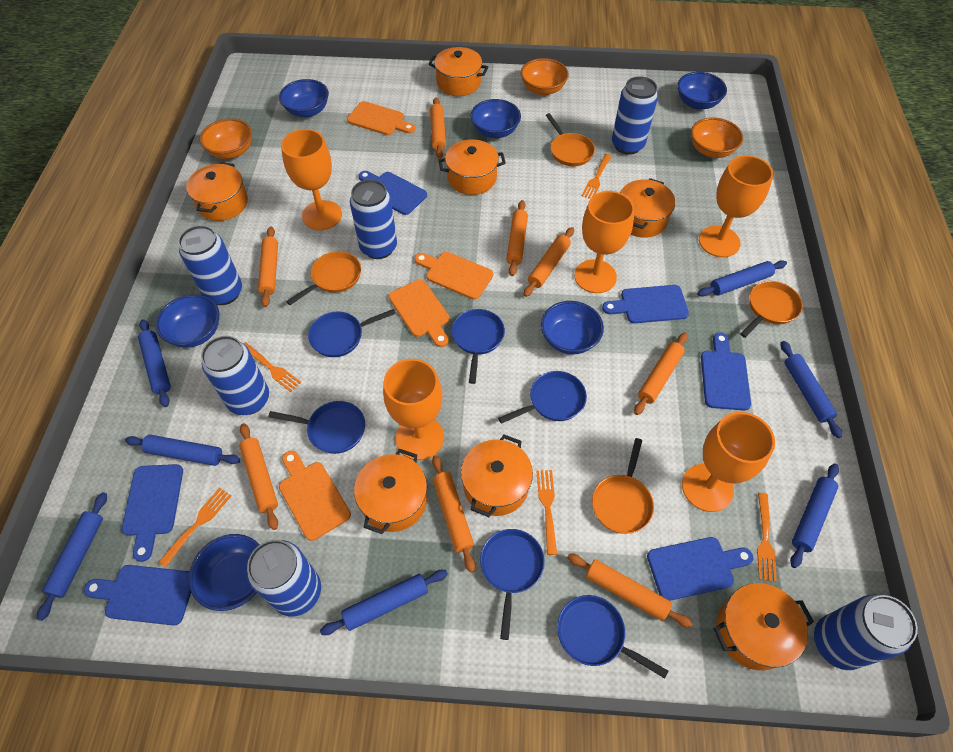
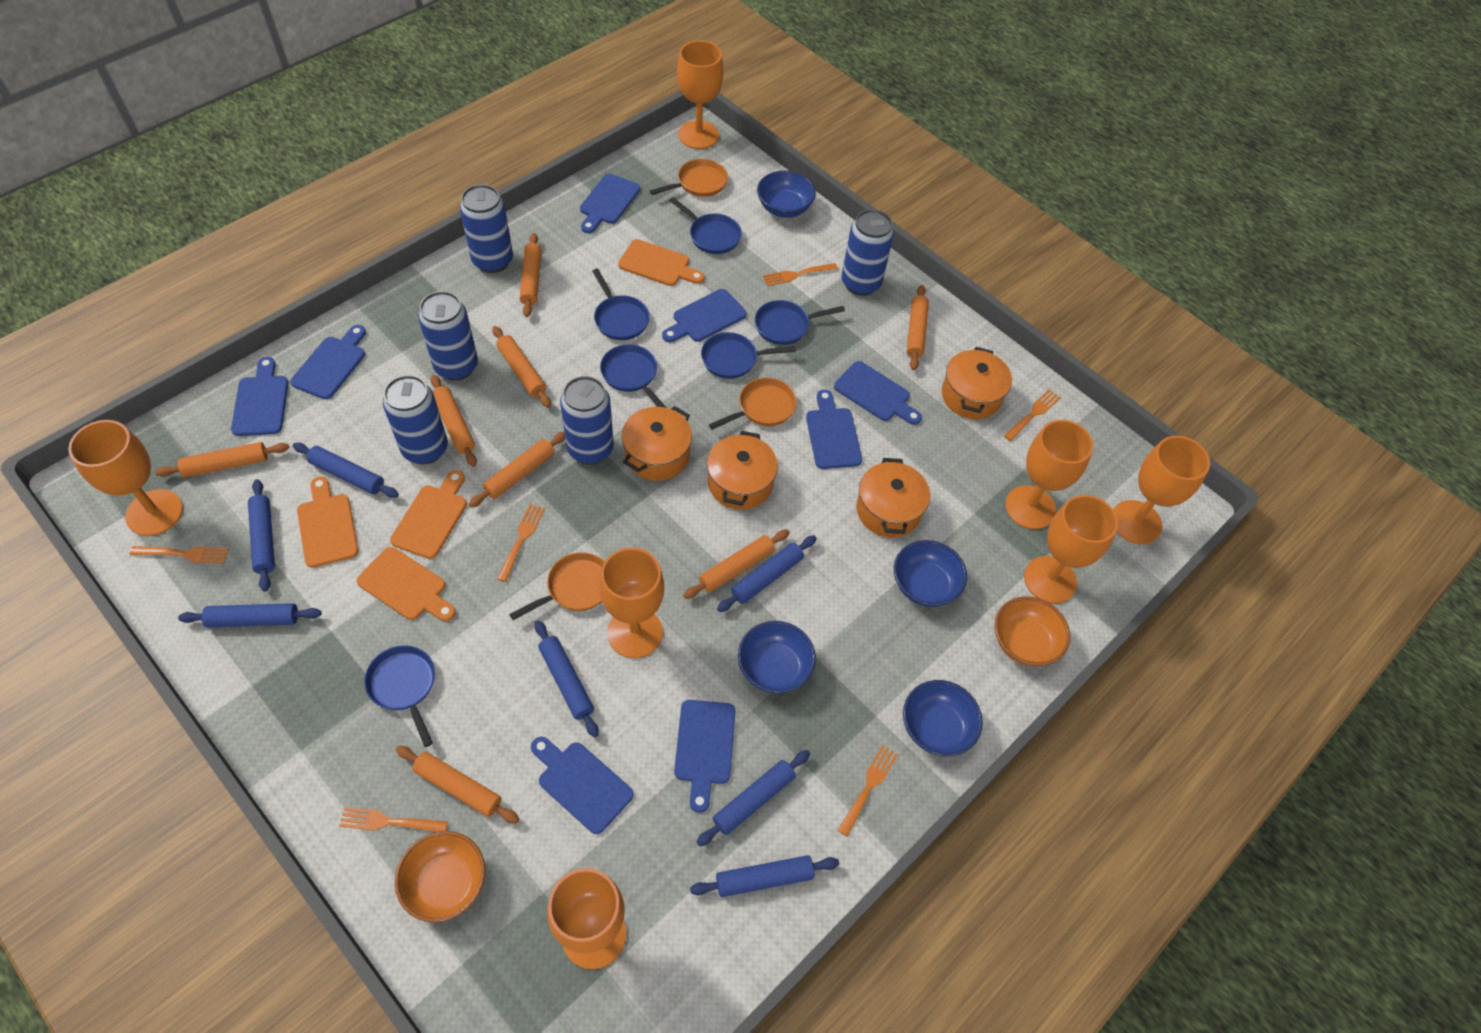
blue bowl: 6 -> 4
blue can: 6 -> 5
blue cutting board: 6 -> 8
orange bowl: 3 -> 2
orange fork: 5 -> 6
orange goblet: 5 -> 7
orange pan: 4 -> 3
orange pot: 7 -> 4

